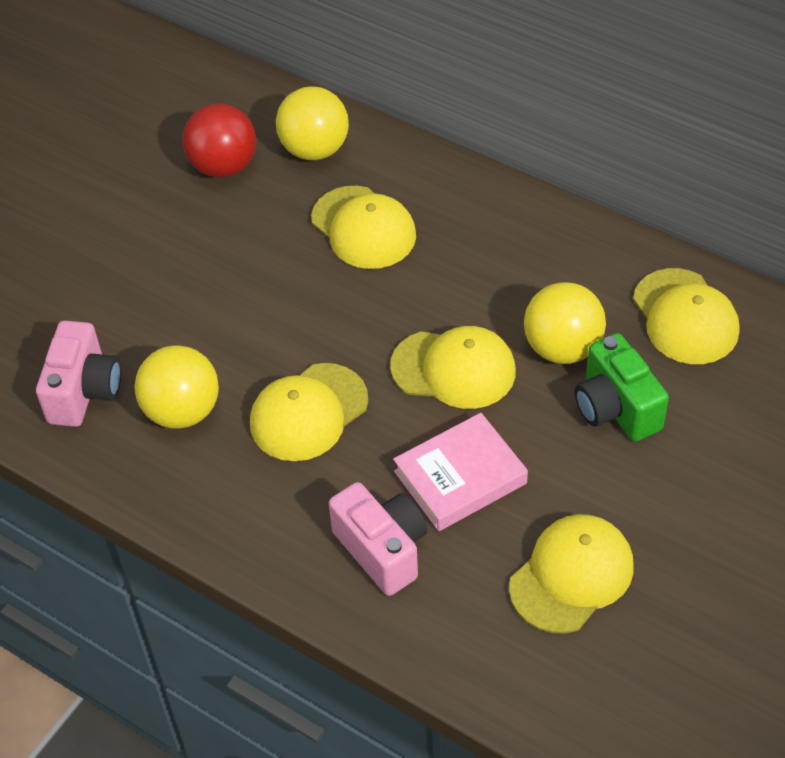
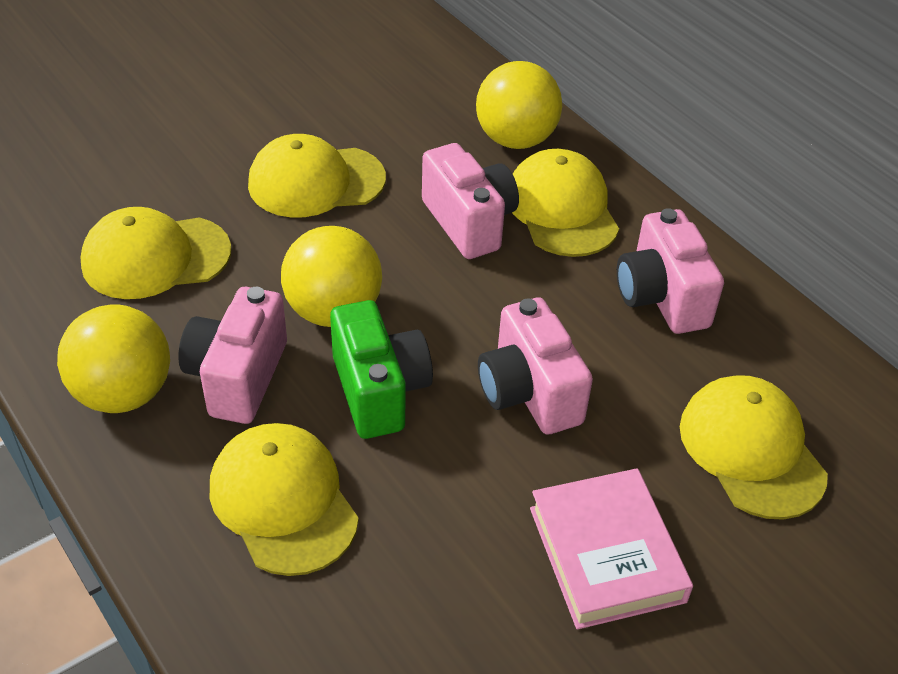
pink camera: 2 -> 4
red ball: 1 -> 0

